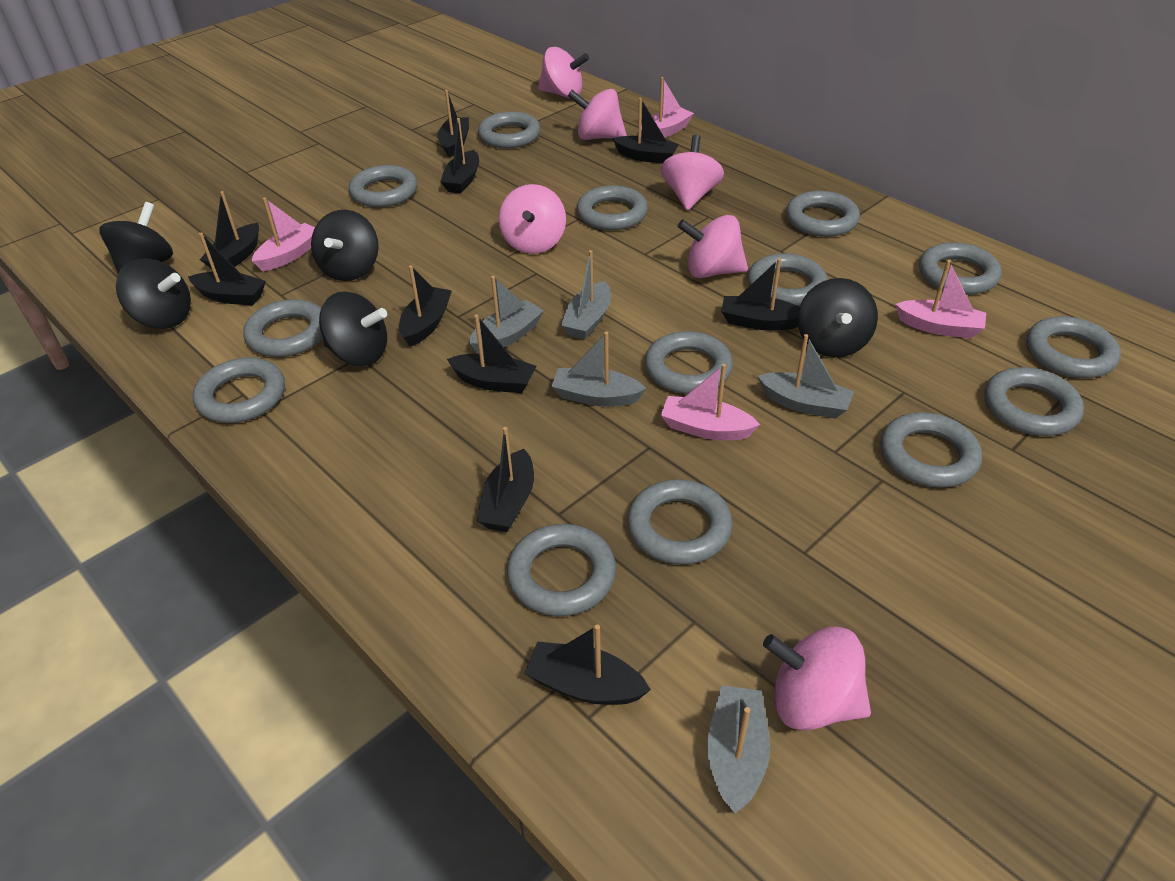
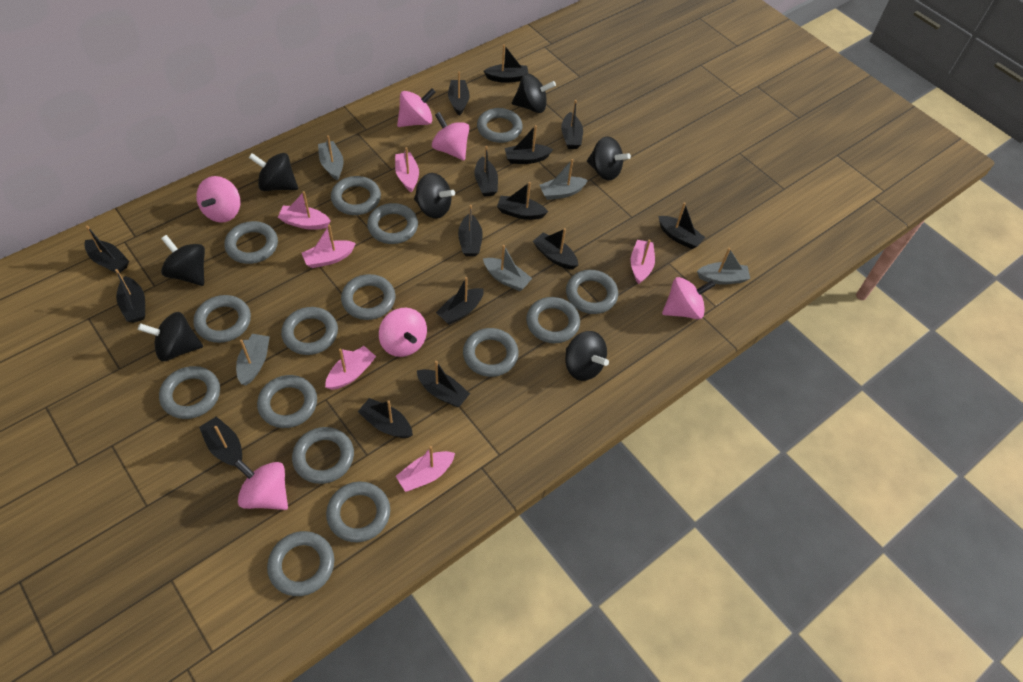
black boat: 10 -> 15
black spinning top: 5 -> 7
grey ring: 14 -> 15
pink boat: 4 -> 6

